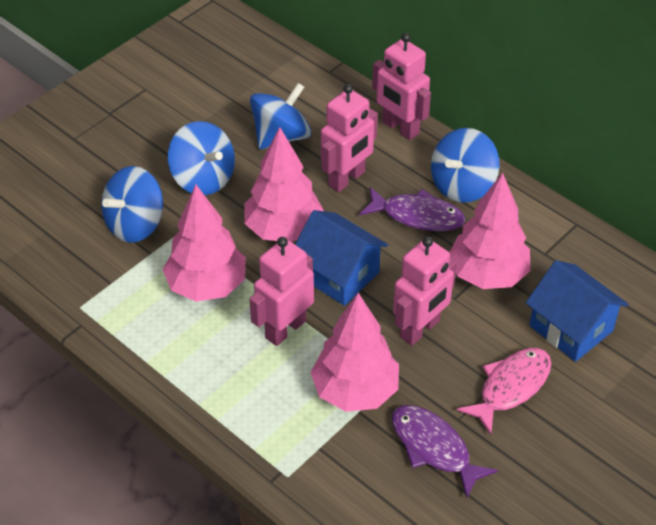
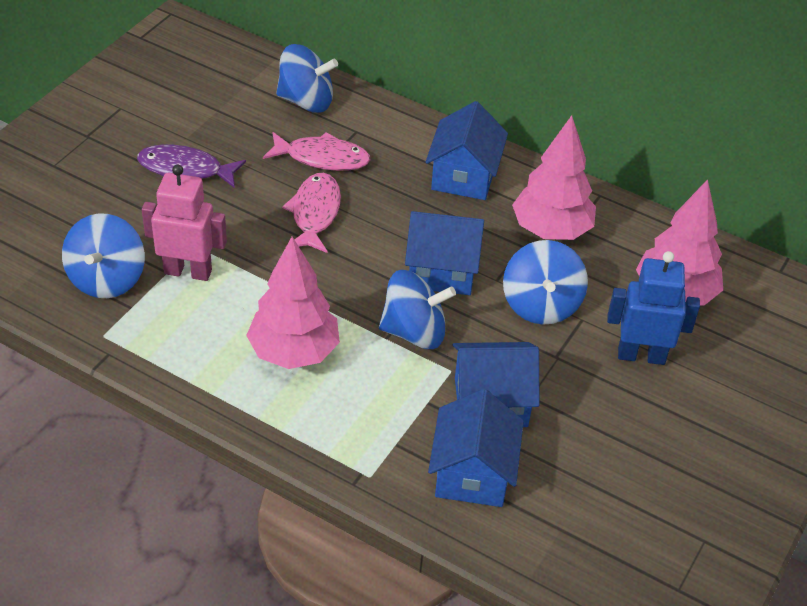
blue house: 2 -> 4
blue robot: 0 -> 1
pink fish: 1 -> 2
pink robot: 4 -> 1
pink tree: 4 -> 3
purple fish: 2 -> 1

